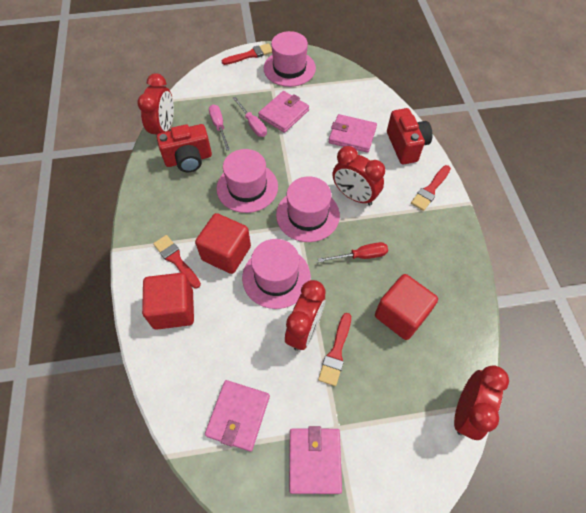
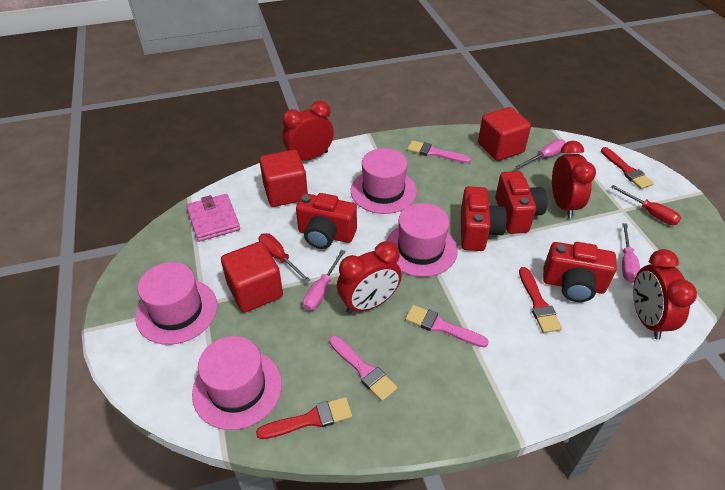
pink brush: 0 -> 3
pink screwdriver: 2 -> 3
pink wallet: 4 -> 1
red brush: 4 -> 3
red camera: 2 -> 4
red screwdriver: 1 -> 2

